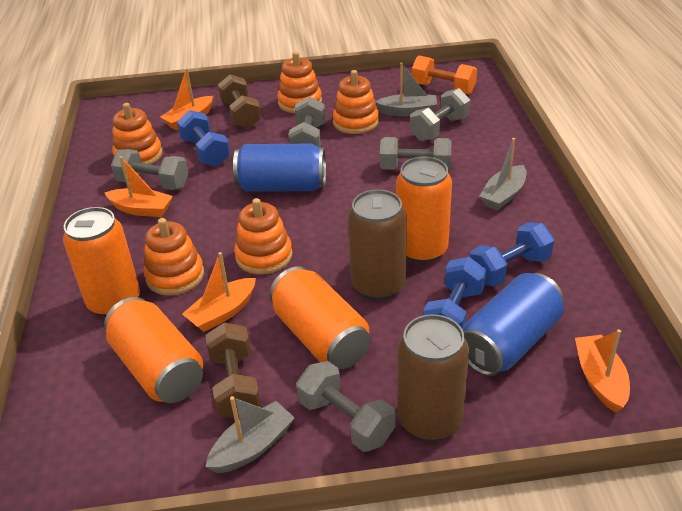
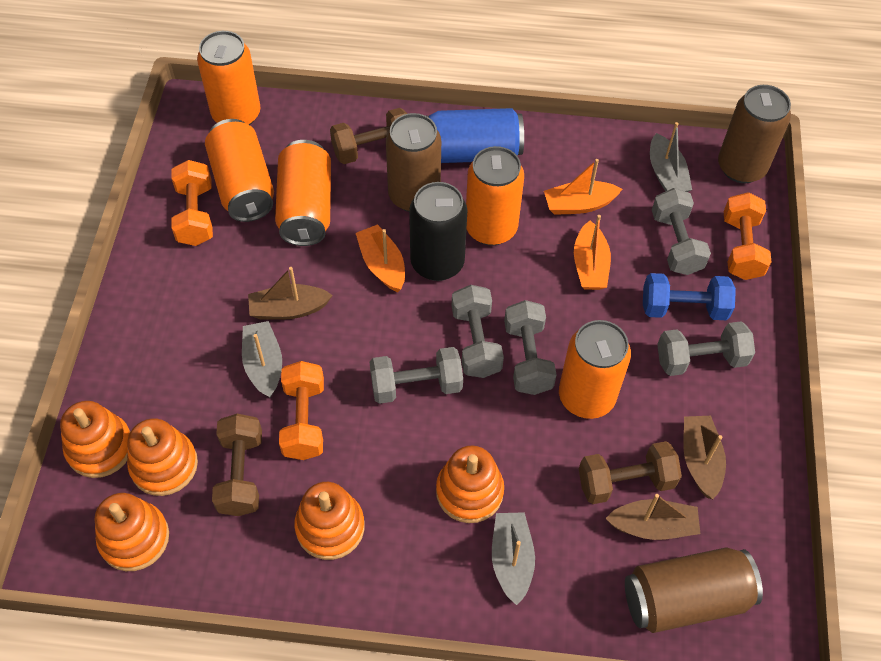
black can: 0 -> 1
blue can: 2 -> 1
blue dumbbell: 3 -> 1
brown boat: 0 -> 3
brown can: 2 -> 3
brown dumbbell: 2 -> 3
orange boat: 4 -> 3
orange can: 4 -> 5
orange dumbbell: 1 -> 3

